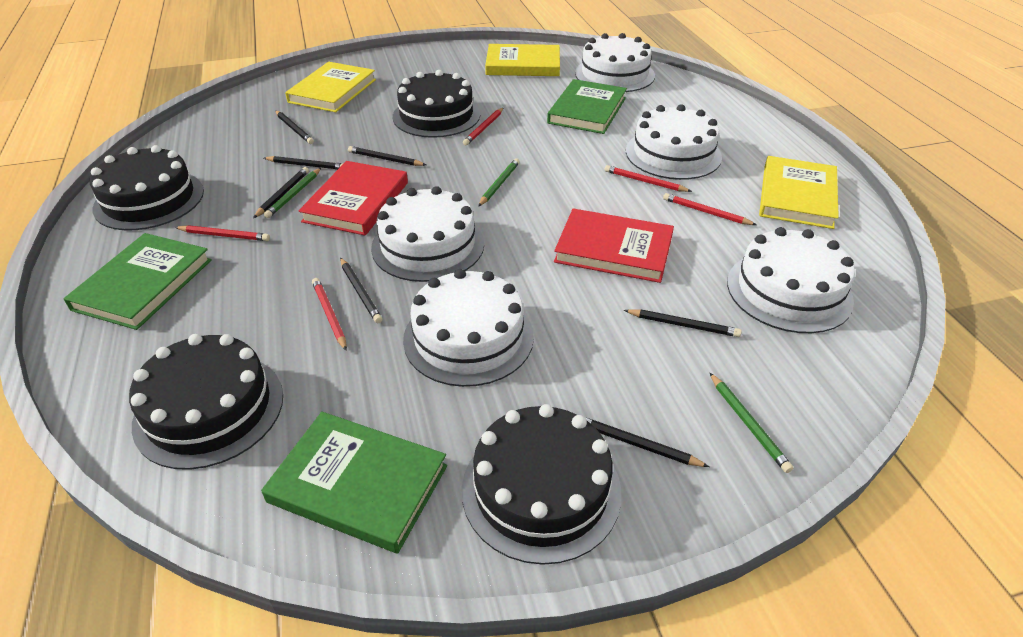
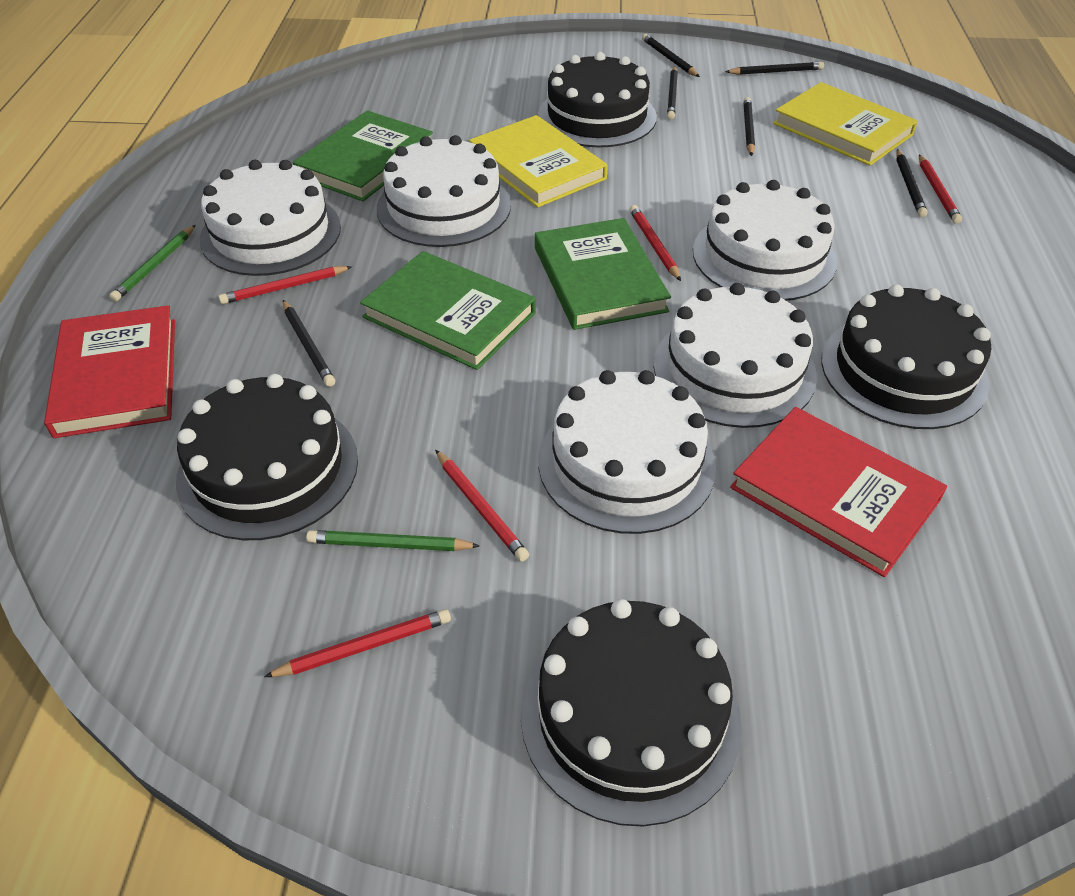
black pencil: 7 -> 6
green pencil: 3 -> 2
yellow book: 3 -> 2

